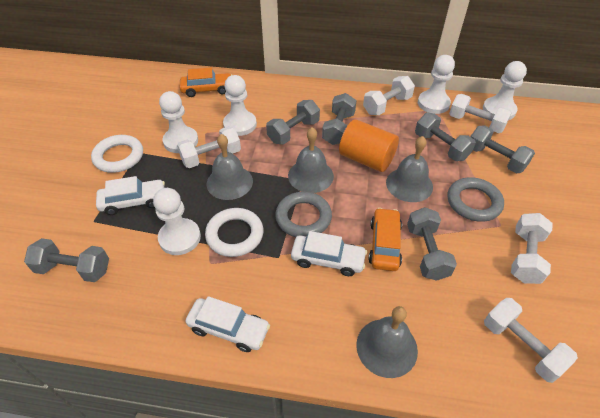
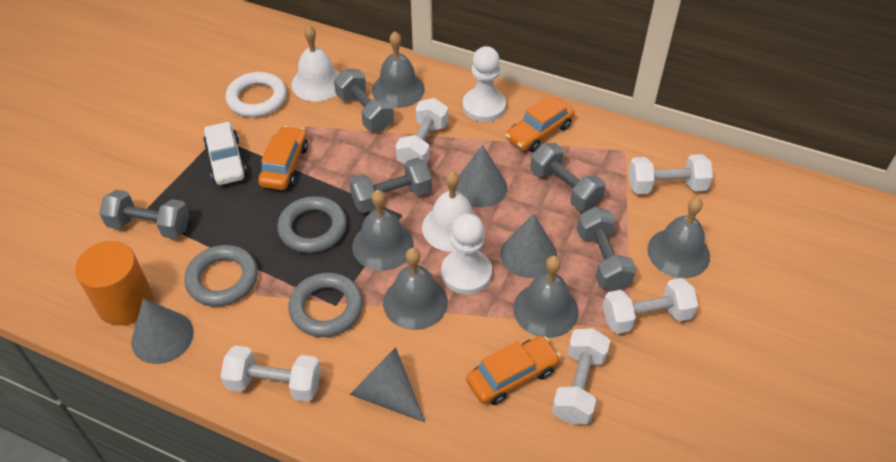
grey bell: 4 -> 5
grey cone: 0 -> 4
grey dumbbell: 6 -> 5
grey ring: 2 -> 3
orange car: 2 -> 3
white bell: 0 -> 2
white car: 3 -> 1
white pawn: 5 -> 2
white ring: 2 -> 1

